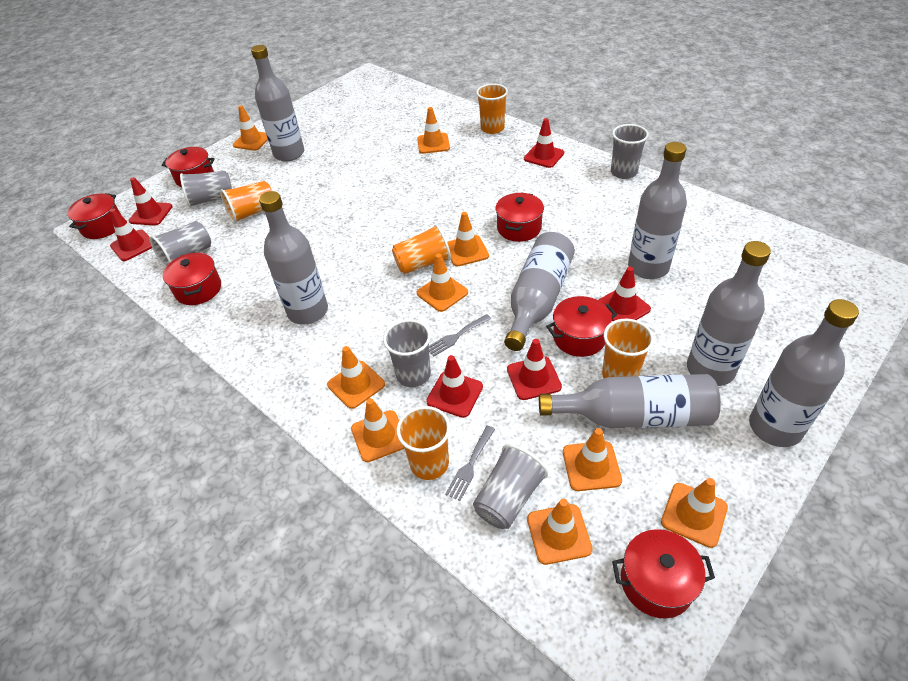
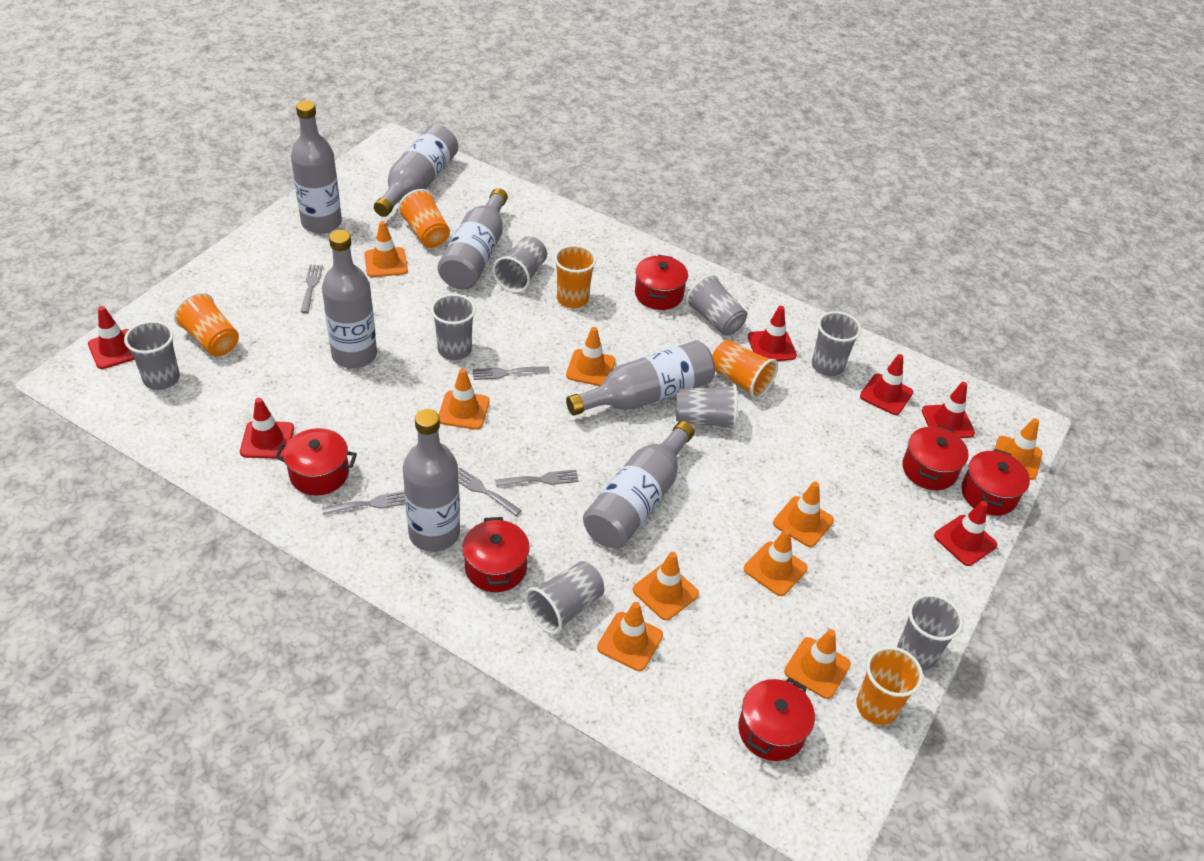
grey cup: 5 -> 8
grey fork: 2 -> 5

